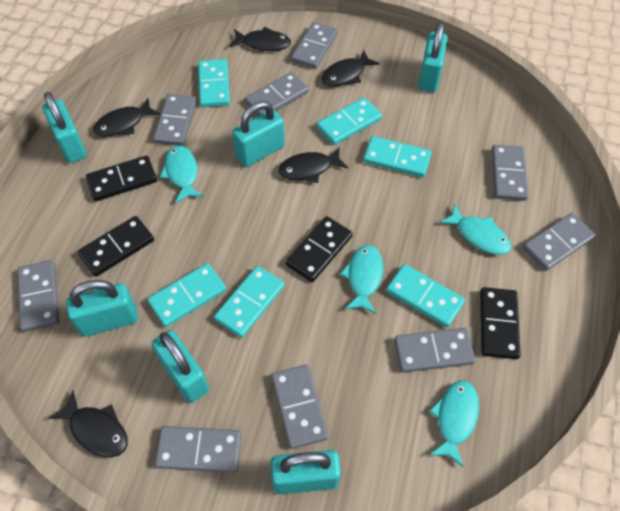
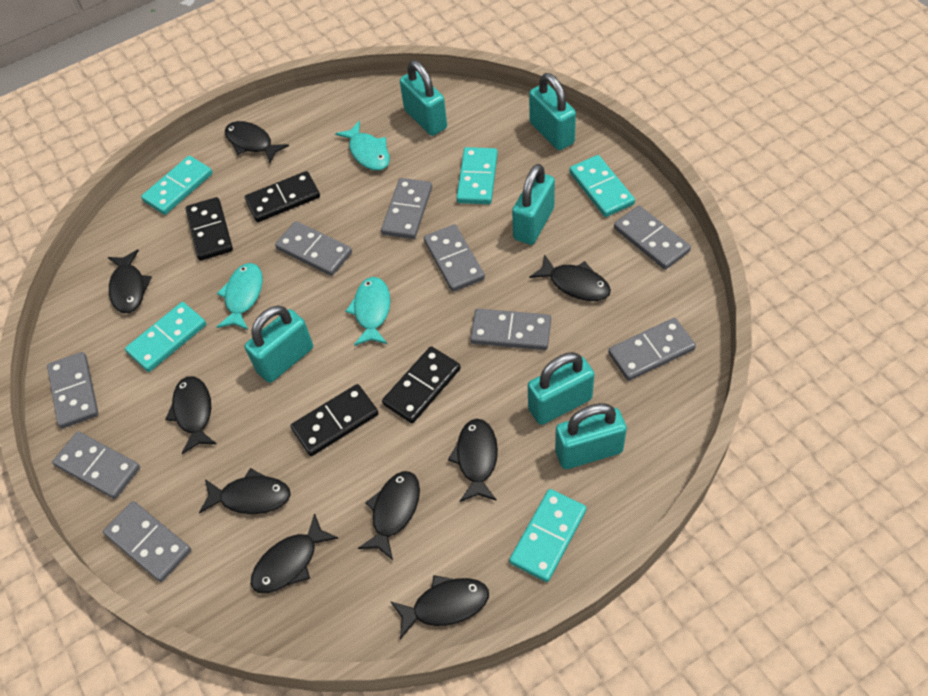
black fish: 5 -> 9
turquoise domino: 6 -> 5
turquoise fish: 4 -> 3

